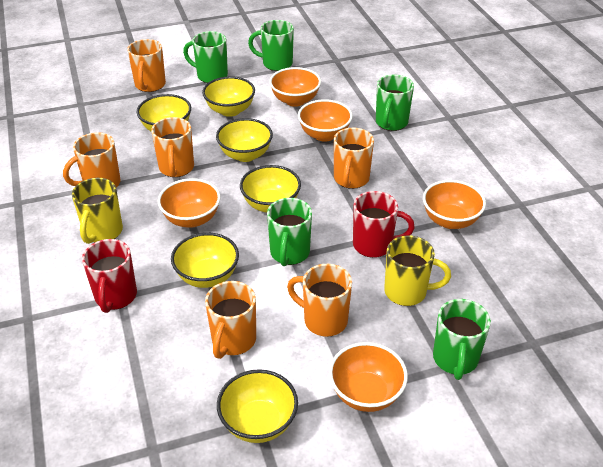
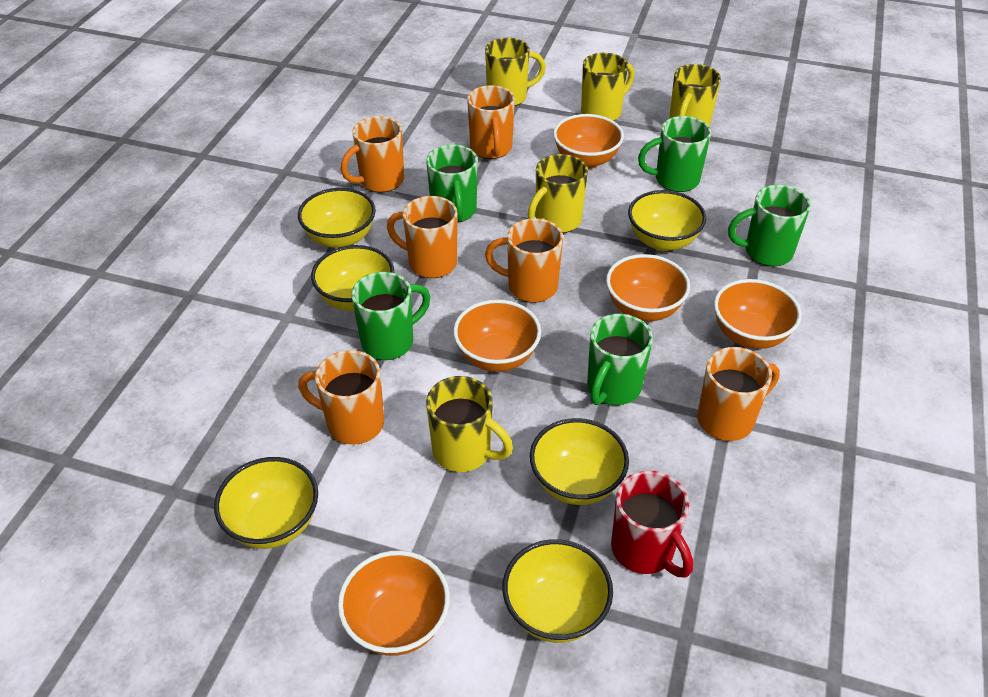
red mug: 2 -> 1
yellow mug: 2 -> 5

